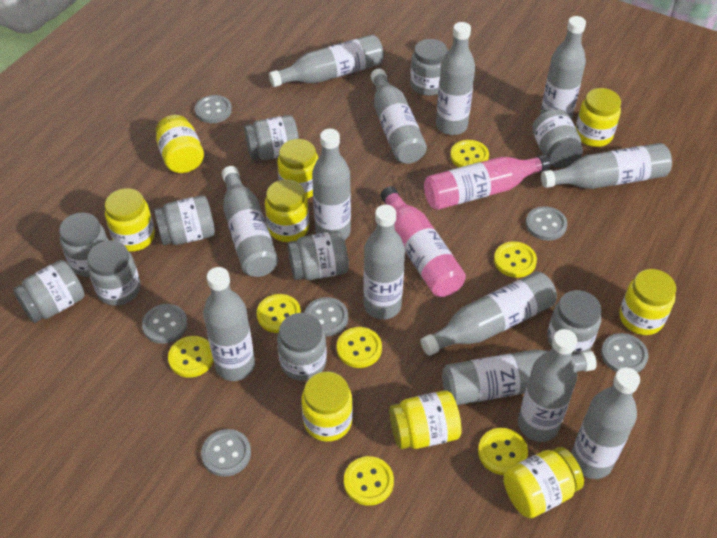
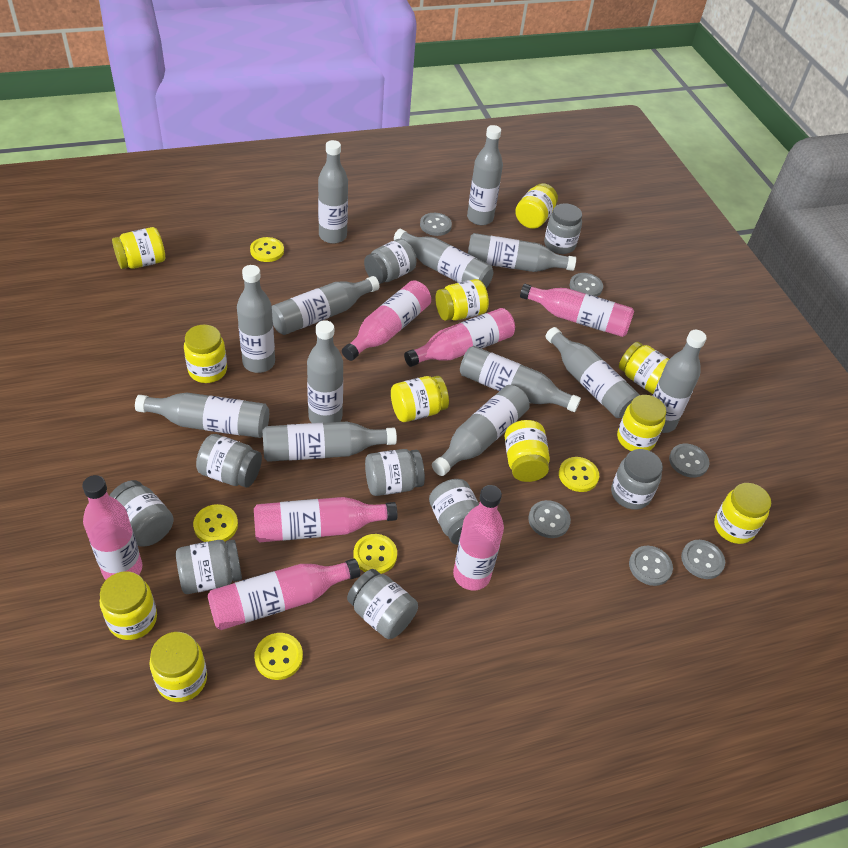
grey jar: 10 -> 9
pink bottle: 2 -> 7
yellow button: 7 -> 5
yellow jar: 9 -> 11

